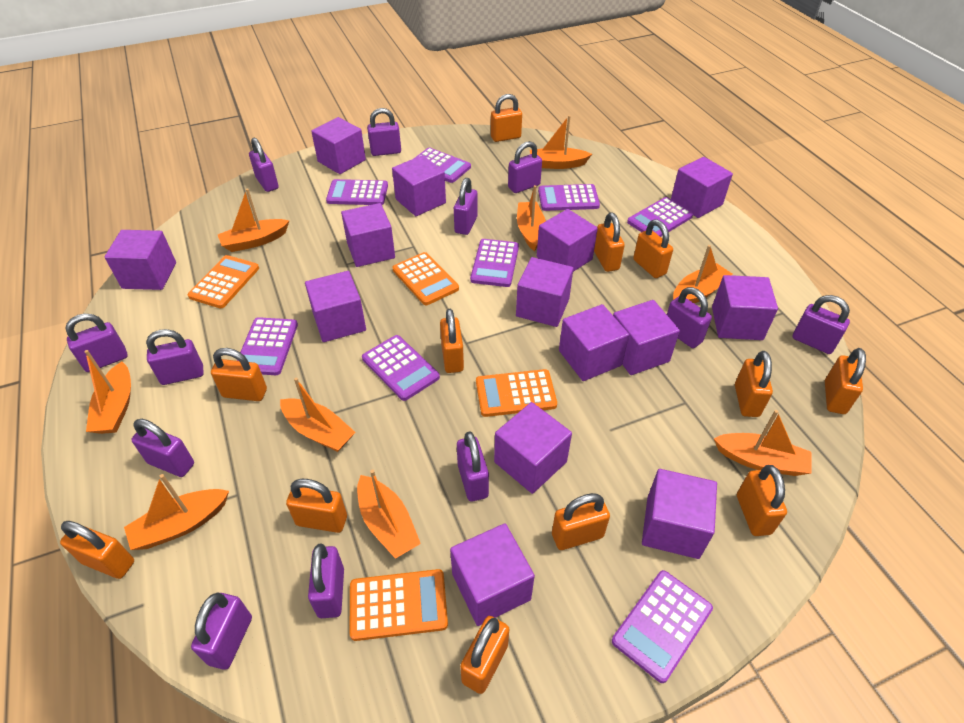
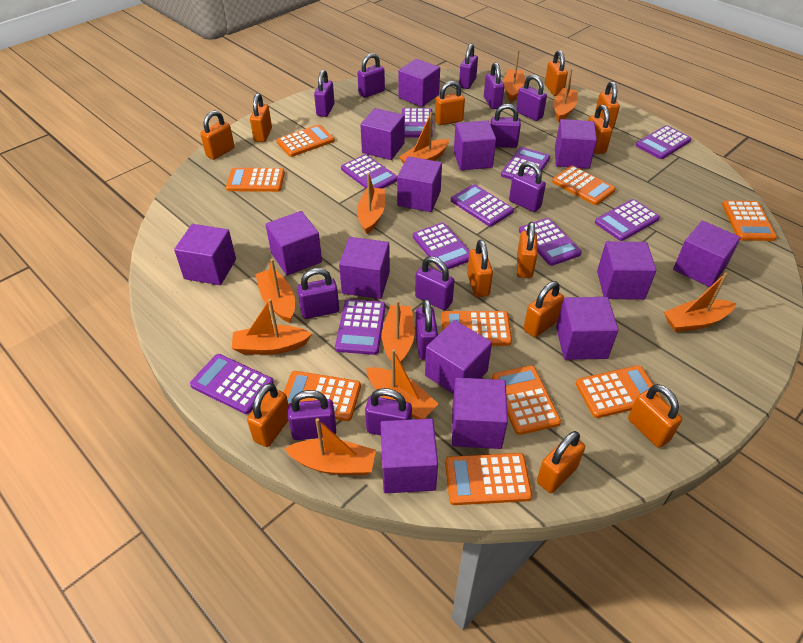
orange boat: 9 -> 10
orange calculator: 4 -> 9
purple calculator: 8 -> 10

